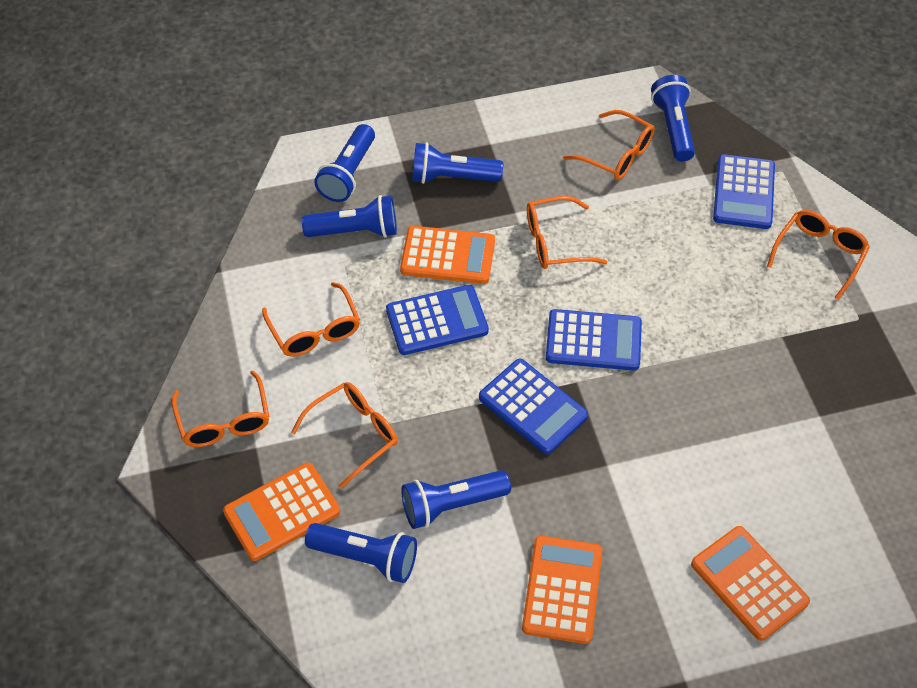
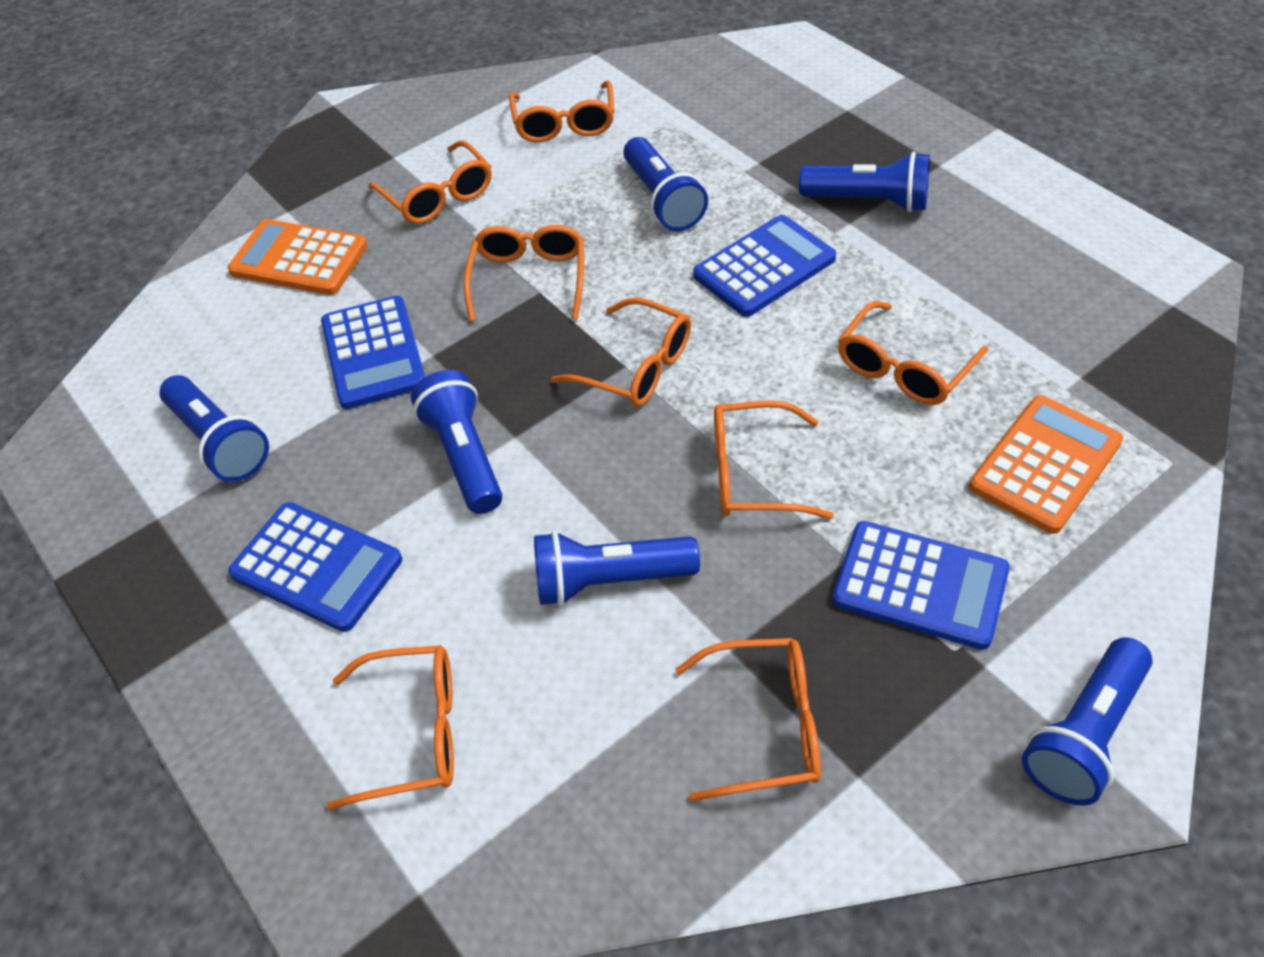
orange calculator: 4 -> 2
orange glasses: 6 -> 8

